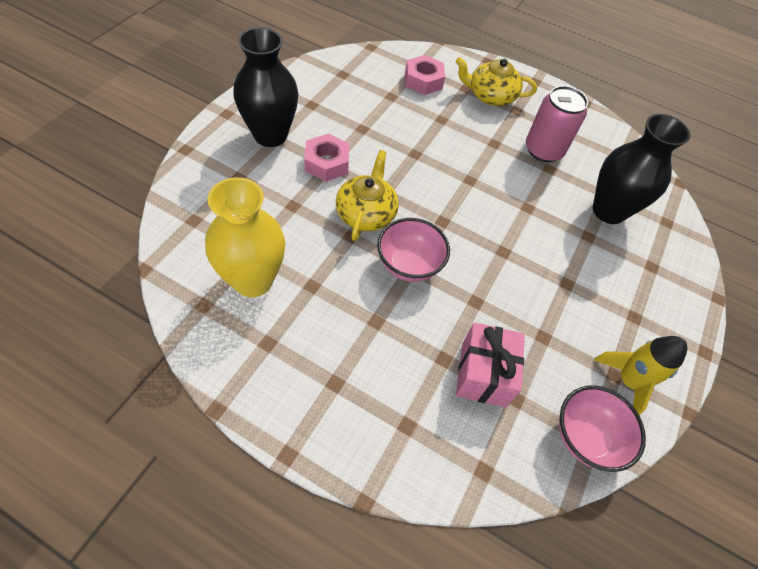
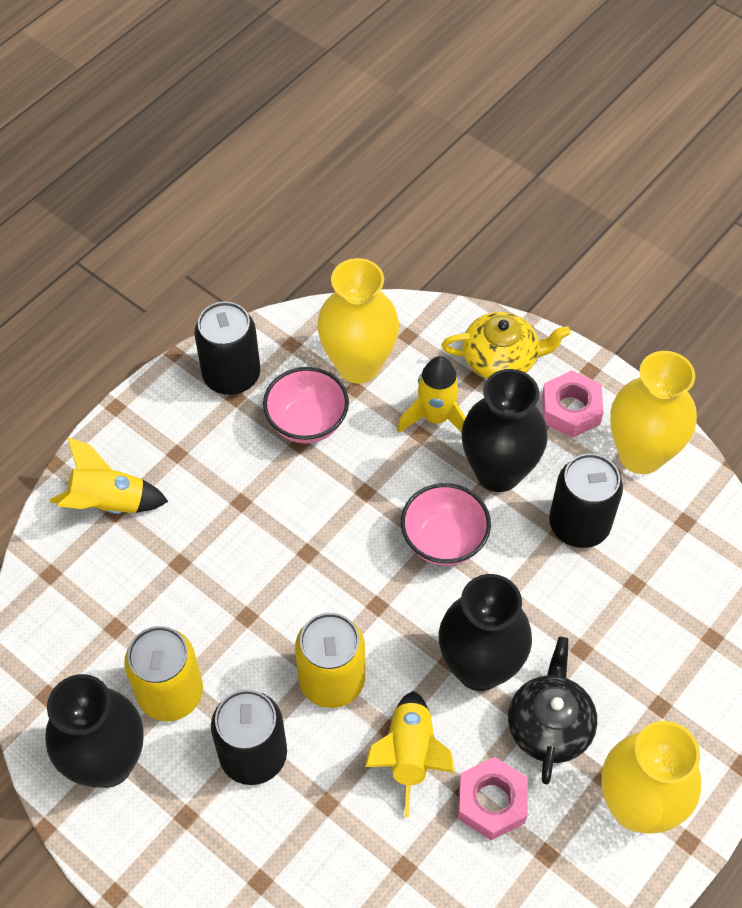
black can: 0 -> 3
black teapot: 0 -> 1
black vase: 2 -> 3
pink can: 1 -> 0
pink gift: 1 -> 0
yellow can: 0 -> 2
yellow rocket: 1 -> 3
yellow teapot: 2 -> 1
yellow vase: 1 -> 3

